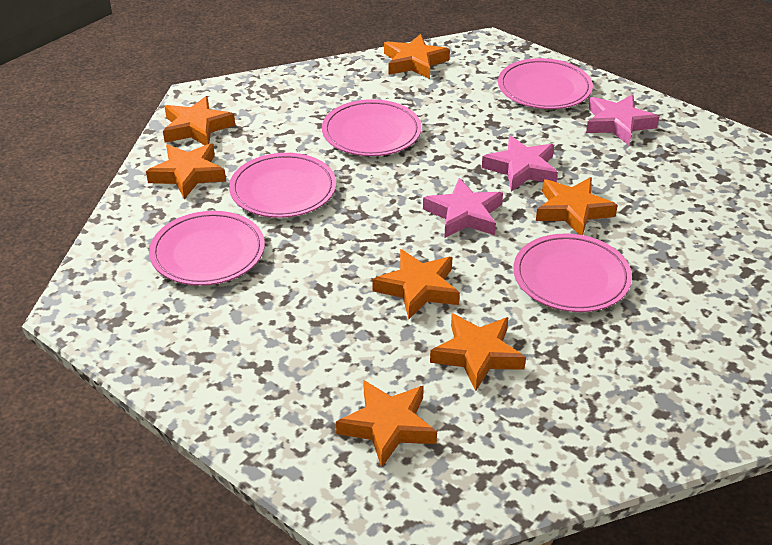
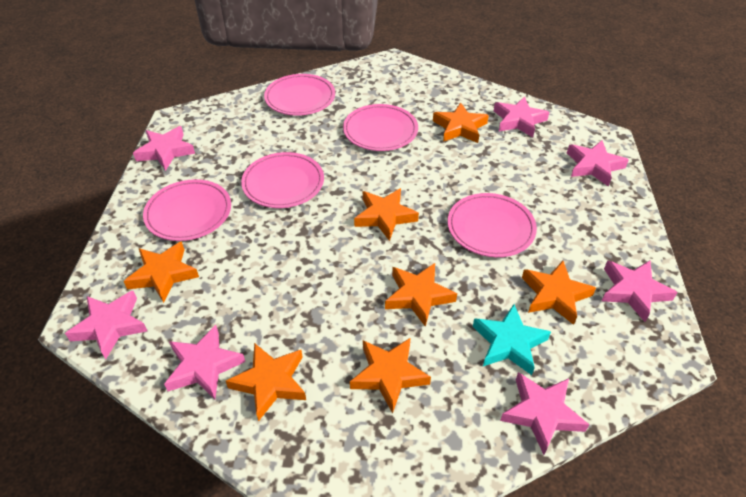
pink star: 3 -> 7
turquoise star: 0 -> 1

